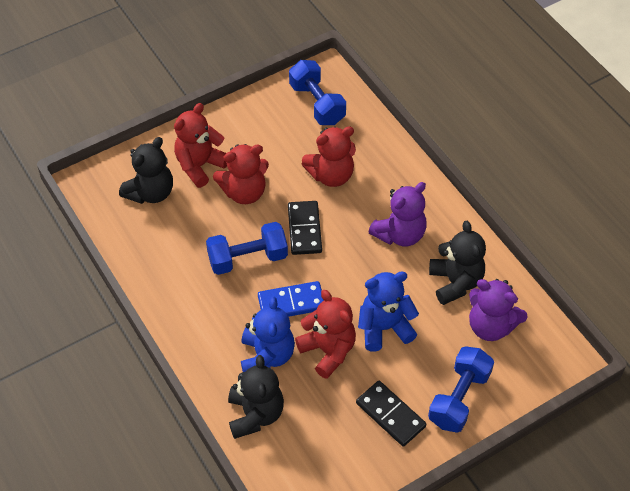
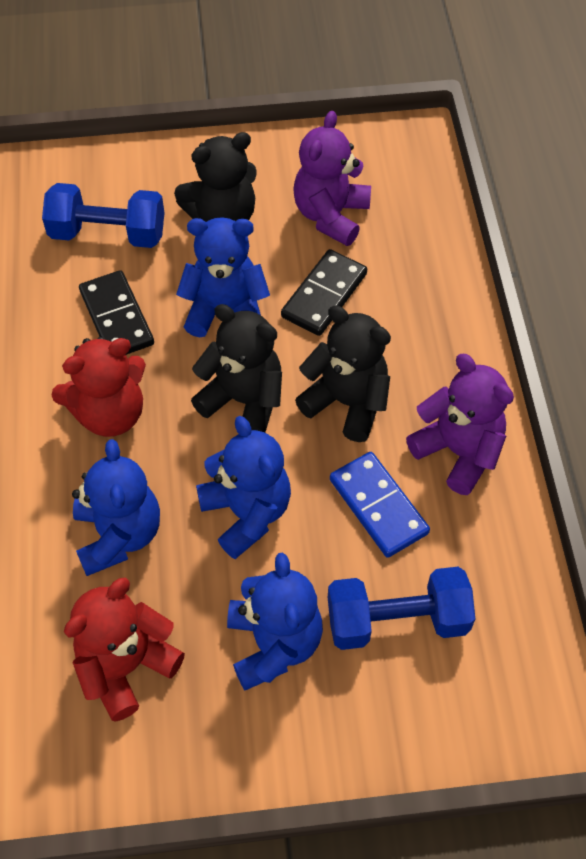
blue dumbbell: 3 -> 2
blue teddy bear: 2 -> 4
red teddy bear: 4 -> 2

